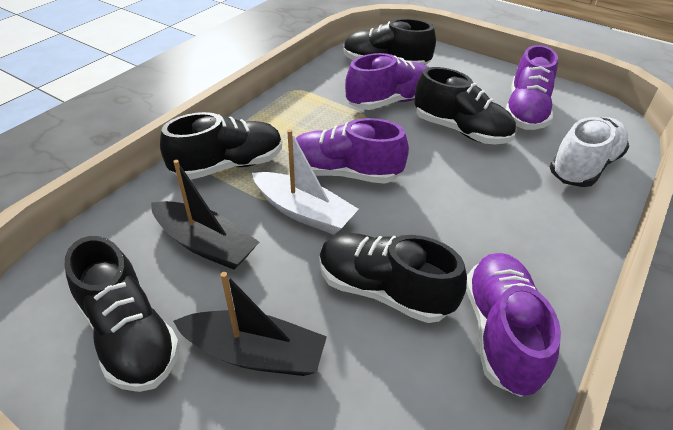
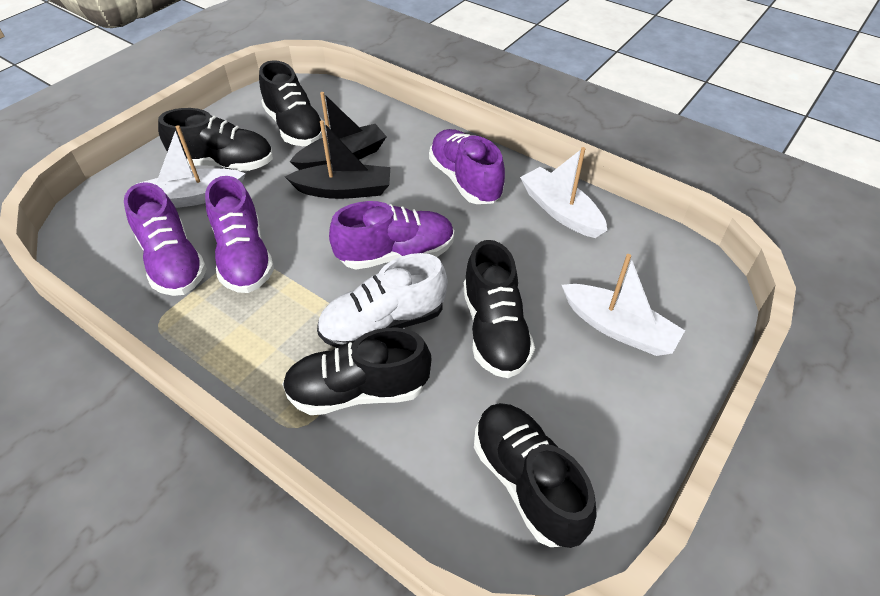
white boat: 1 -> 3

